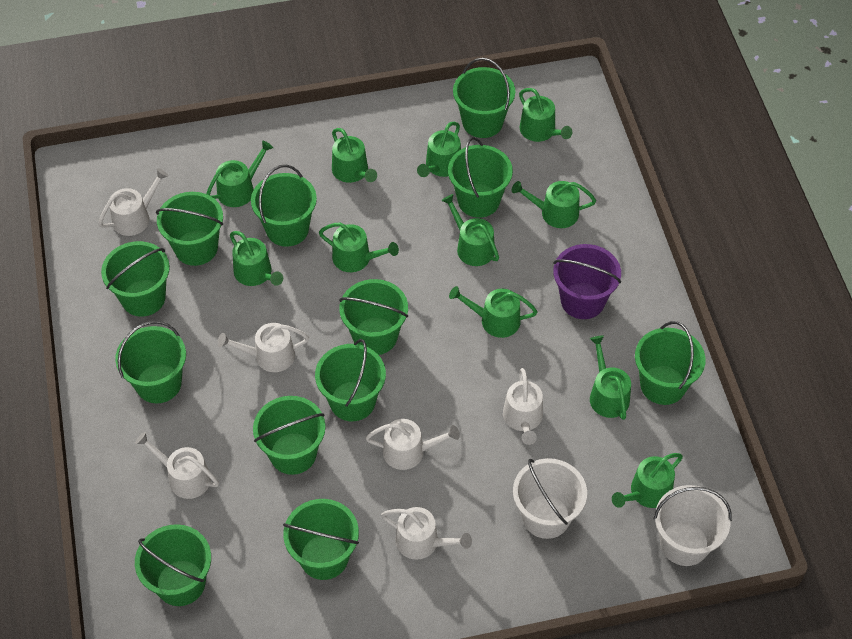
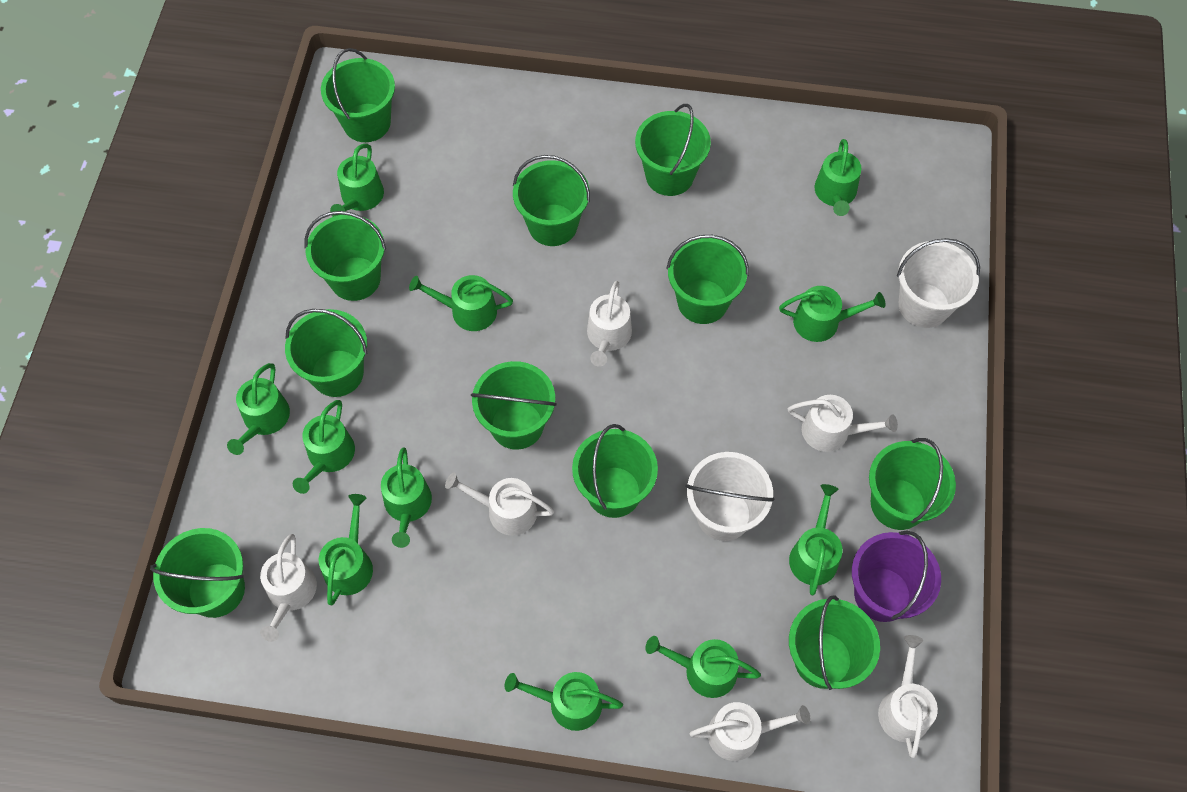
green bucket: 12 -> 11

